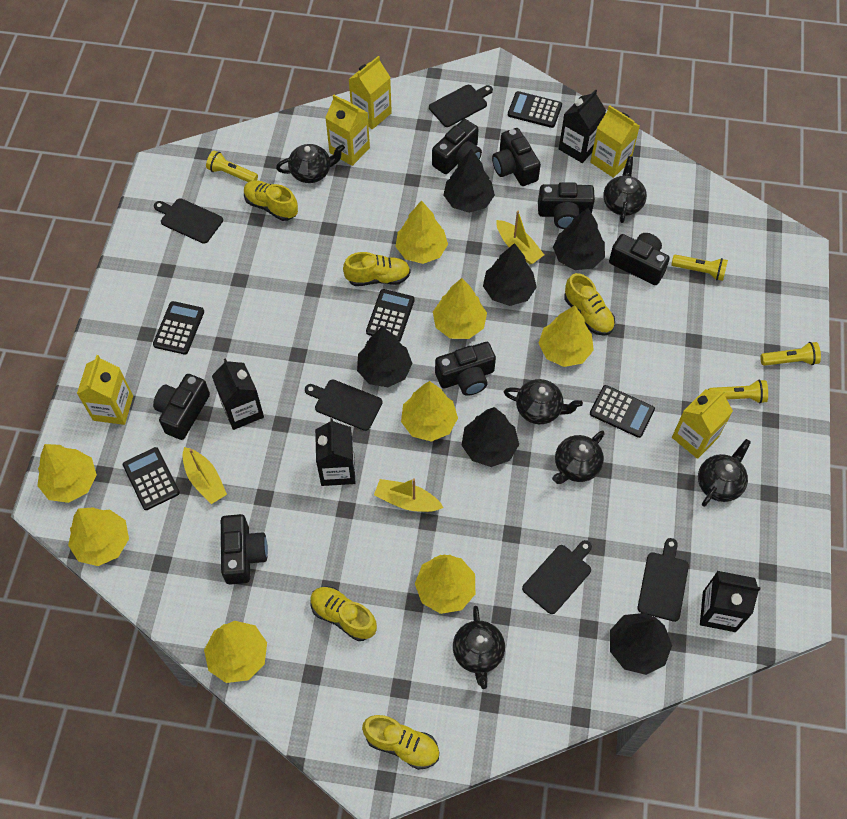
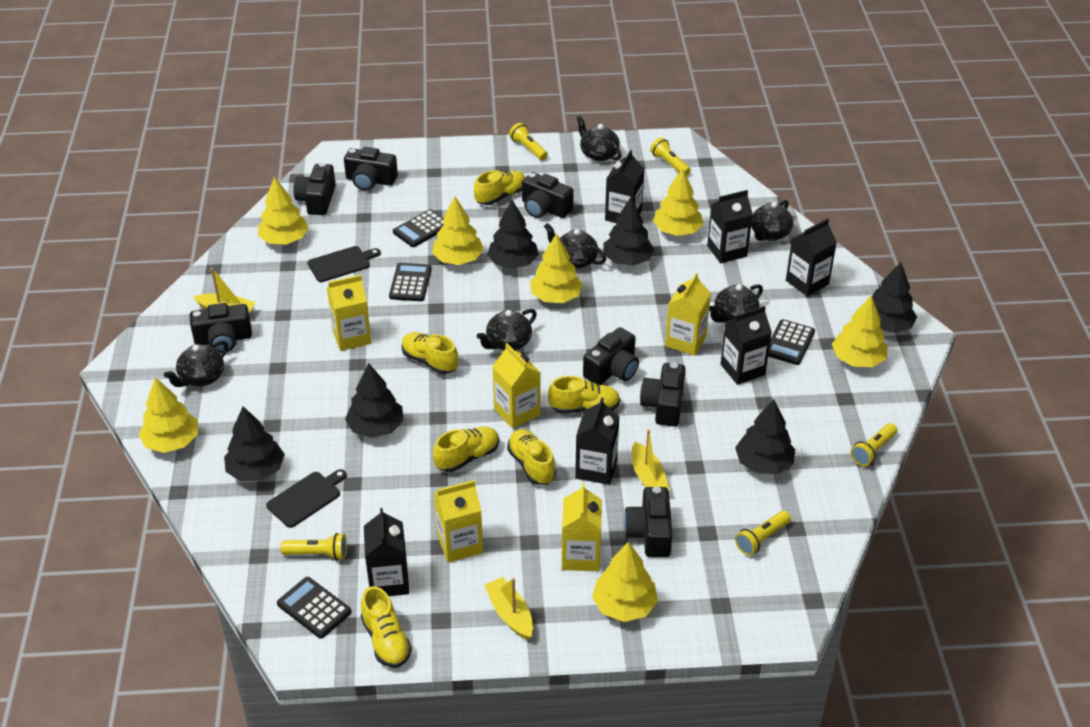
black calculator: 5 -> 4
black carton: 4 -> 6
black cutting board: 5 -> 2
yellow flashlight: 4 -> 5
yellow shoe: 5 -> 6
yellow tree: 8 -> 7

